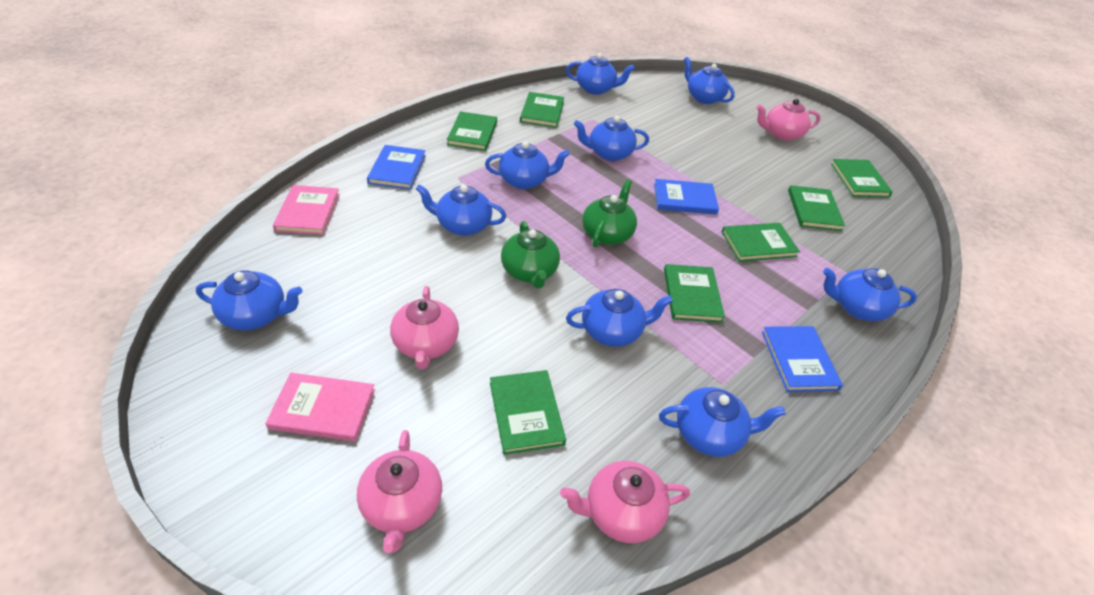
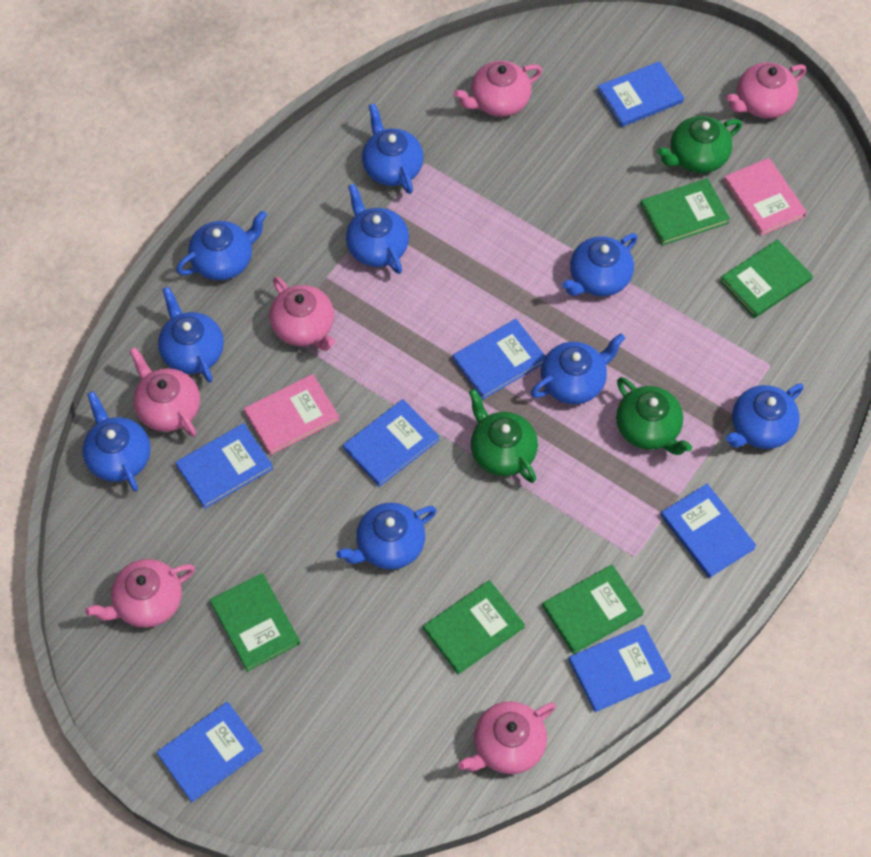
blue book: 3 -> 7
green book: 7 -> 5
green teapot: 2 -> 3
pink teapot: 4 -> 6

